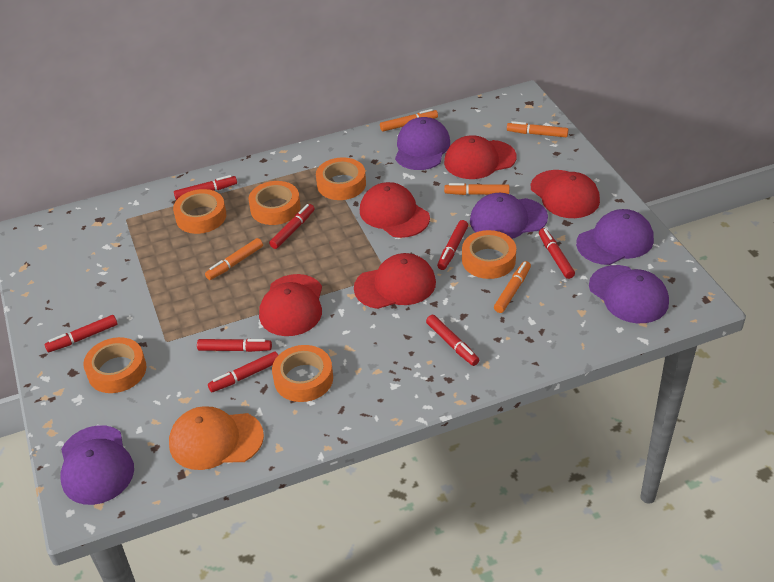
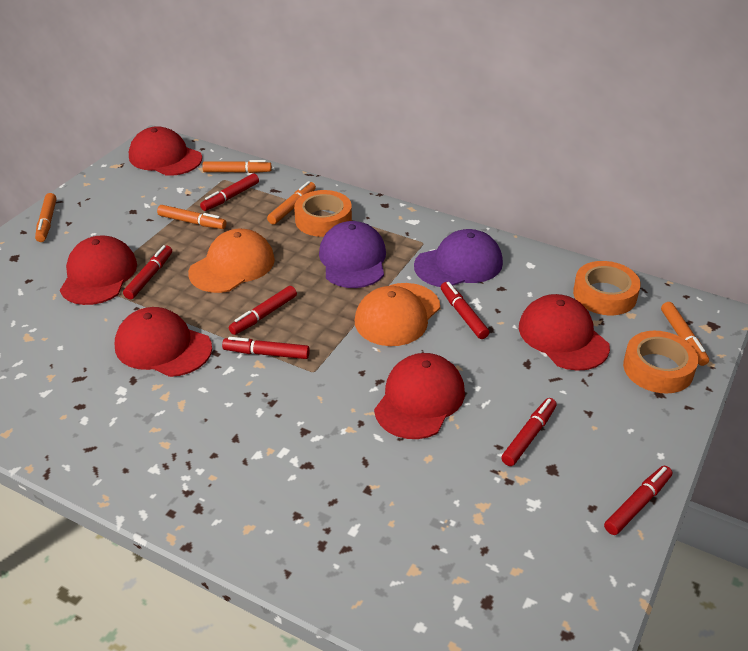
orange cap: 1 -> 2
orange tape: 6 -> 3
purple cap: 5 -> 2
red marker: 8 -> 7

